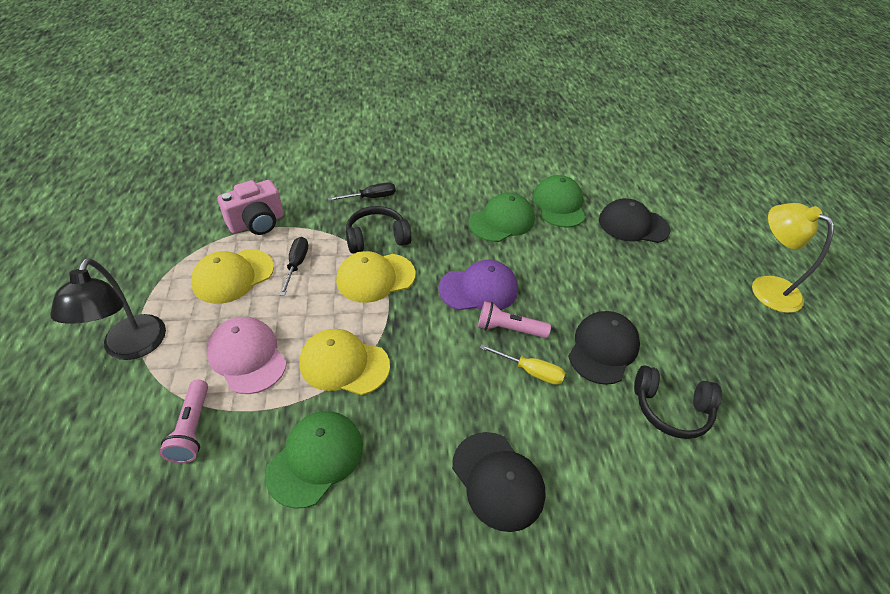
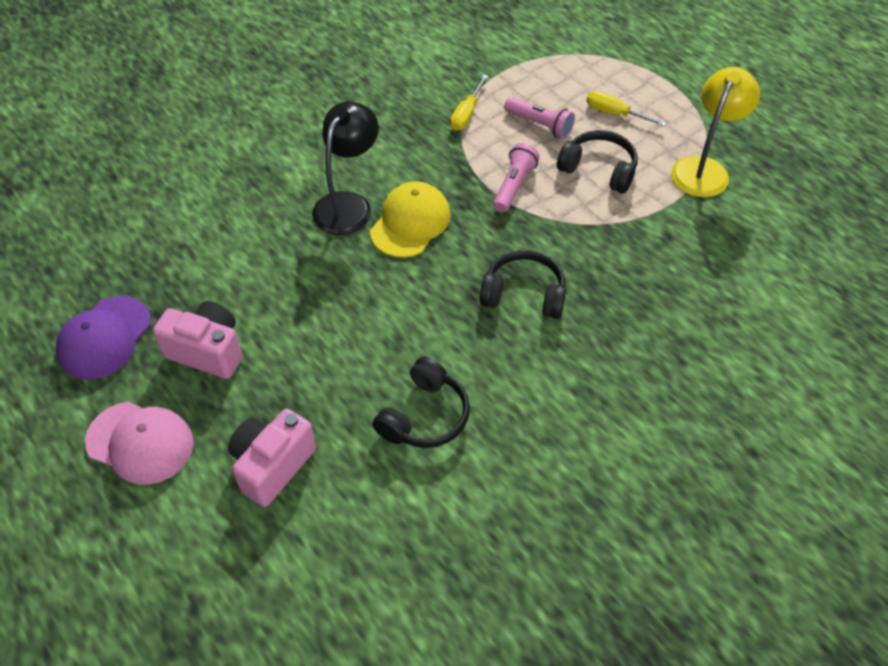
black cap: 3 -> 0
black headphones: 2 -> 3
black screwdriver: 2 -> 0
green cap: 3 -> 0
pink camera: 1 -> 2
yellow cap: 3 -> 1
yellow screwdriver: 1 -> 2

